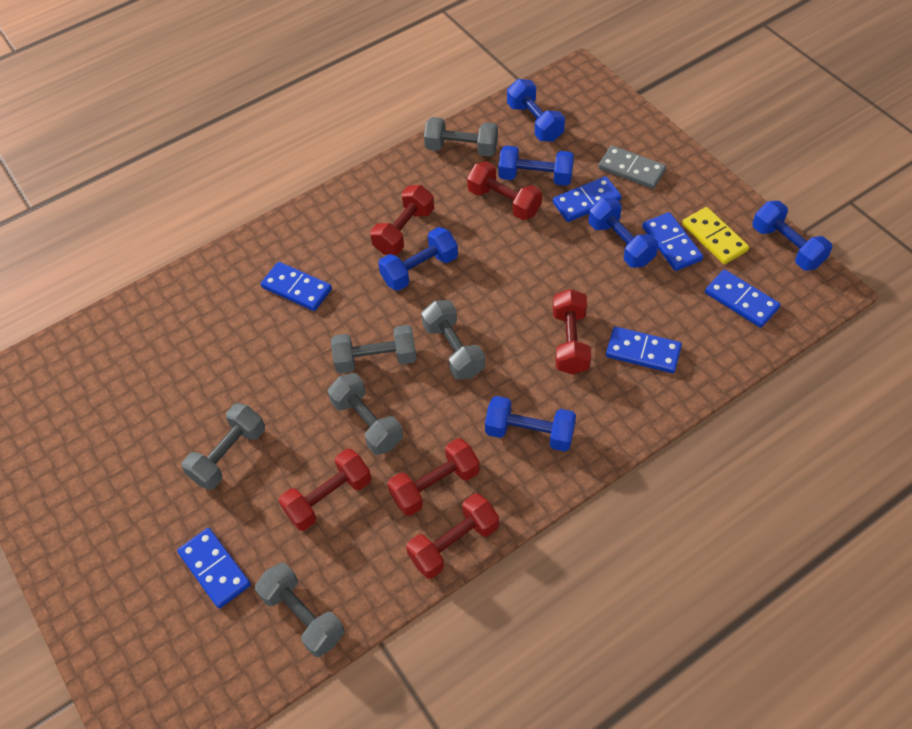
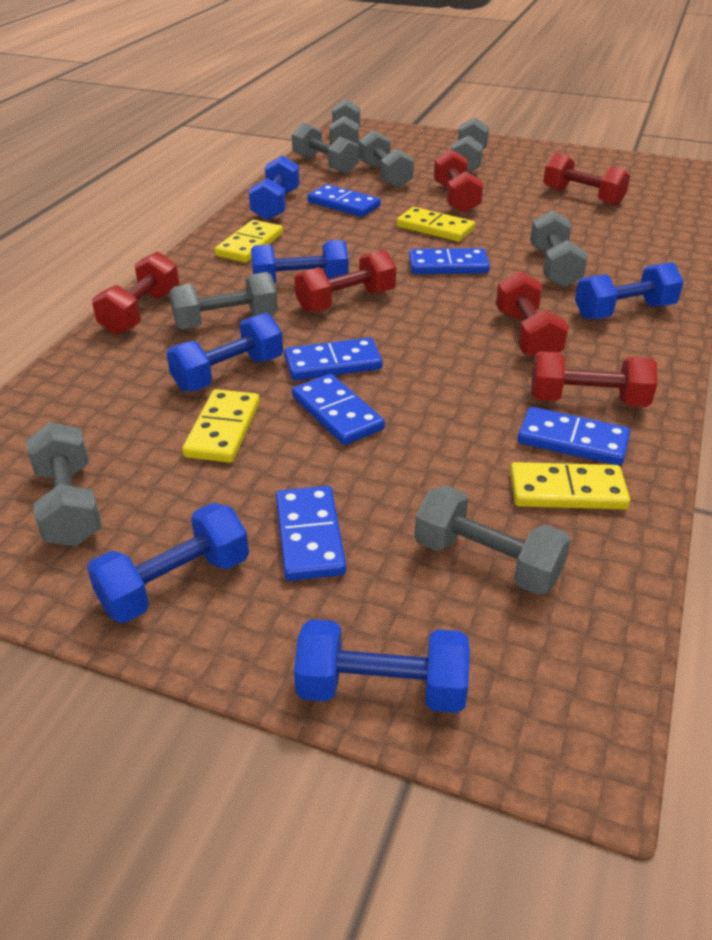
grey domino: 1 -> 0
grey dumbbell: 6 -> 8
yellow domino: 1 -> 4

